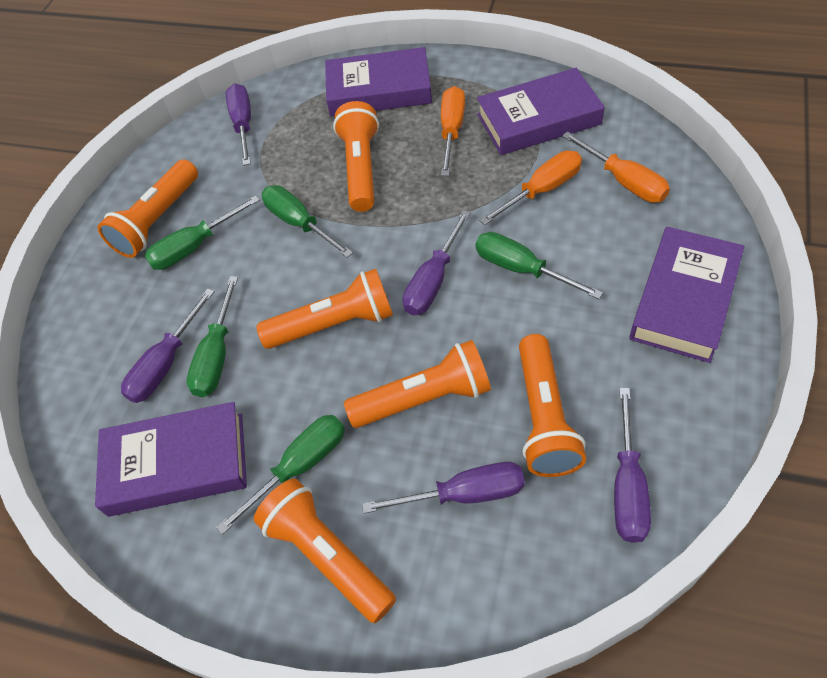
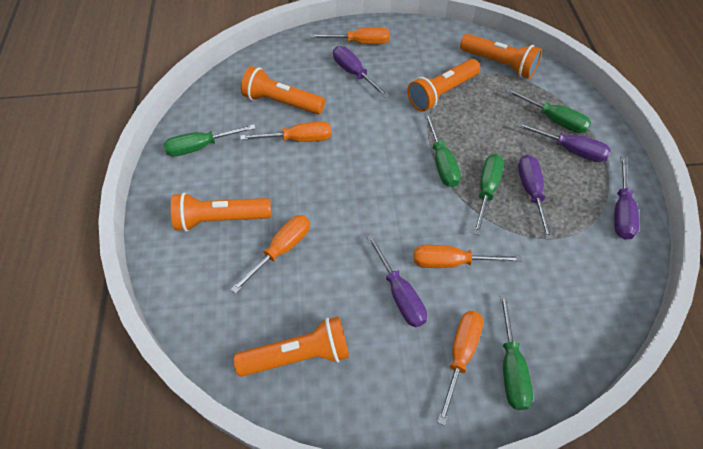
orange flashlight: 6 -> 5
orange screwdriver: 3 -> 5
purple book: 4 -> 0

